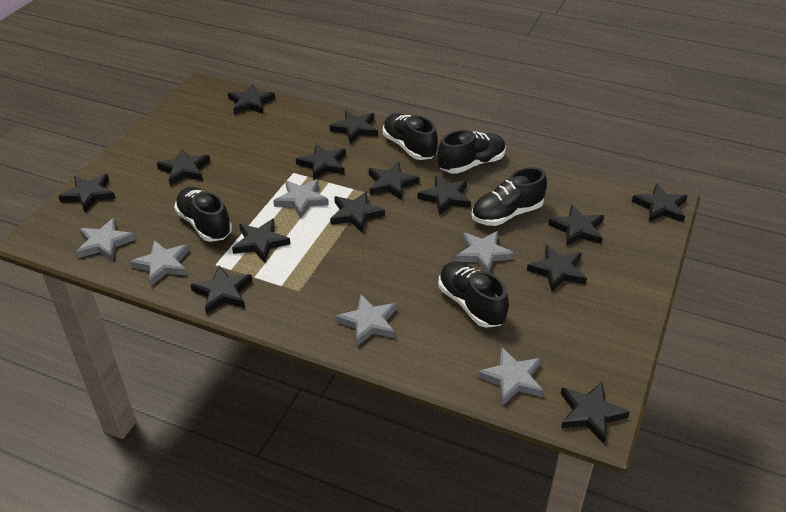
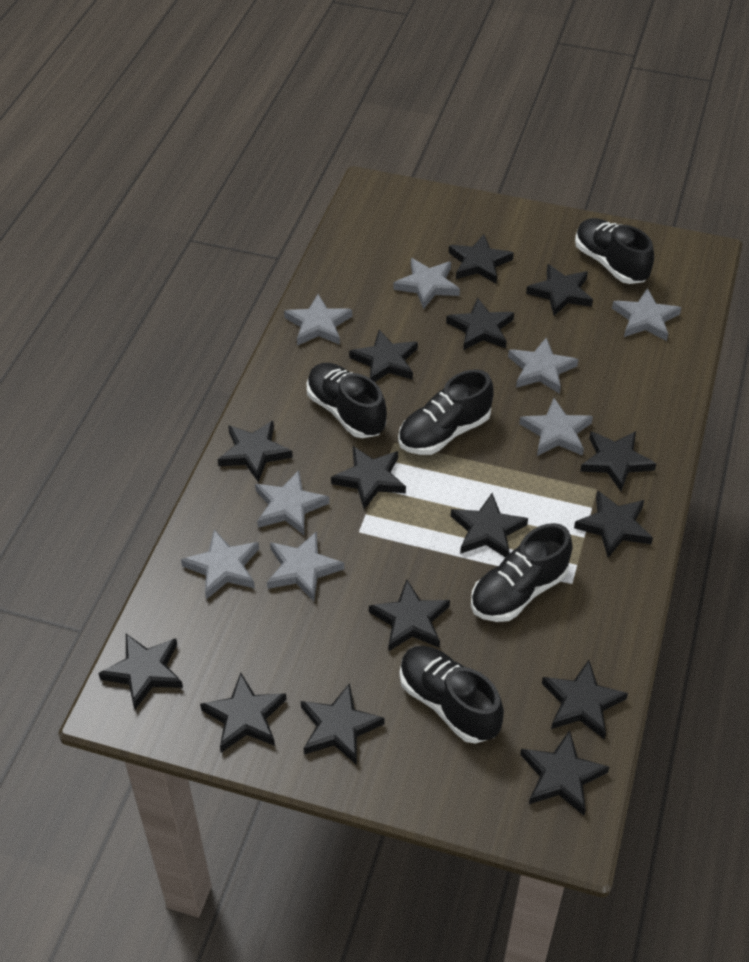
black star: 14 -> 15
grey star: 6 -> 8

